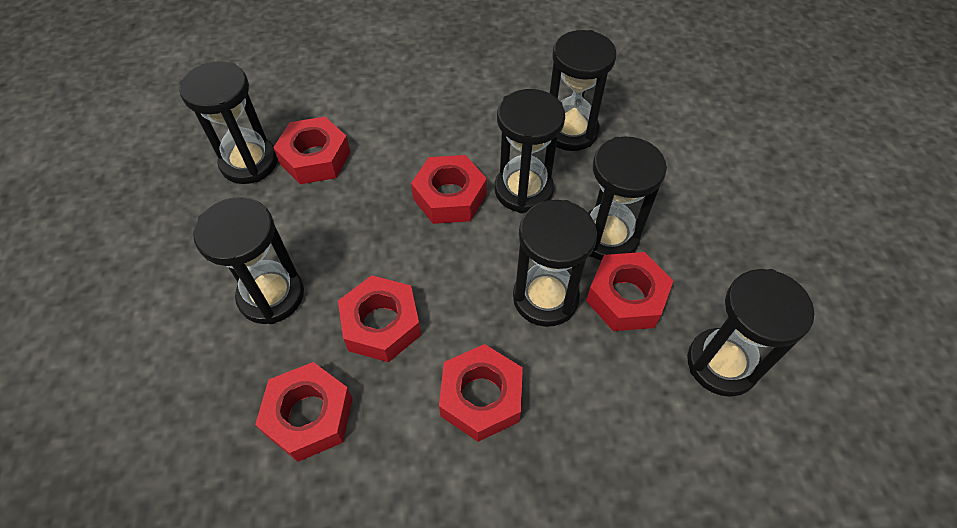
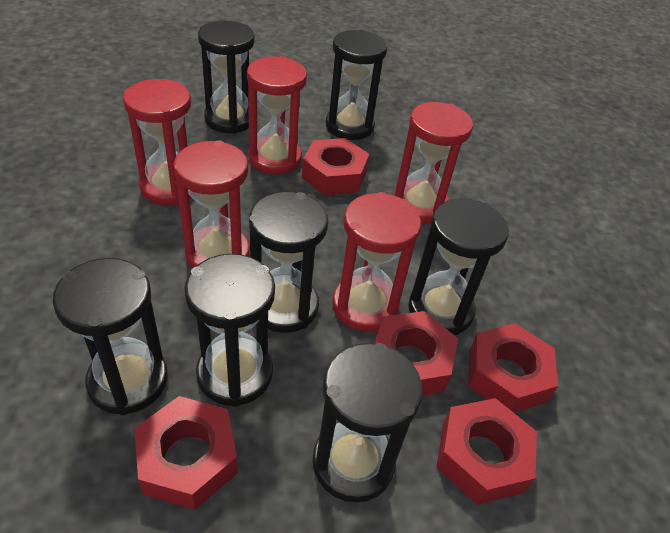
red hourglass: 0 -> 5
red nut: 6 -> 5

